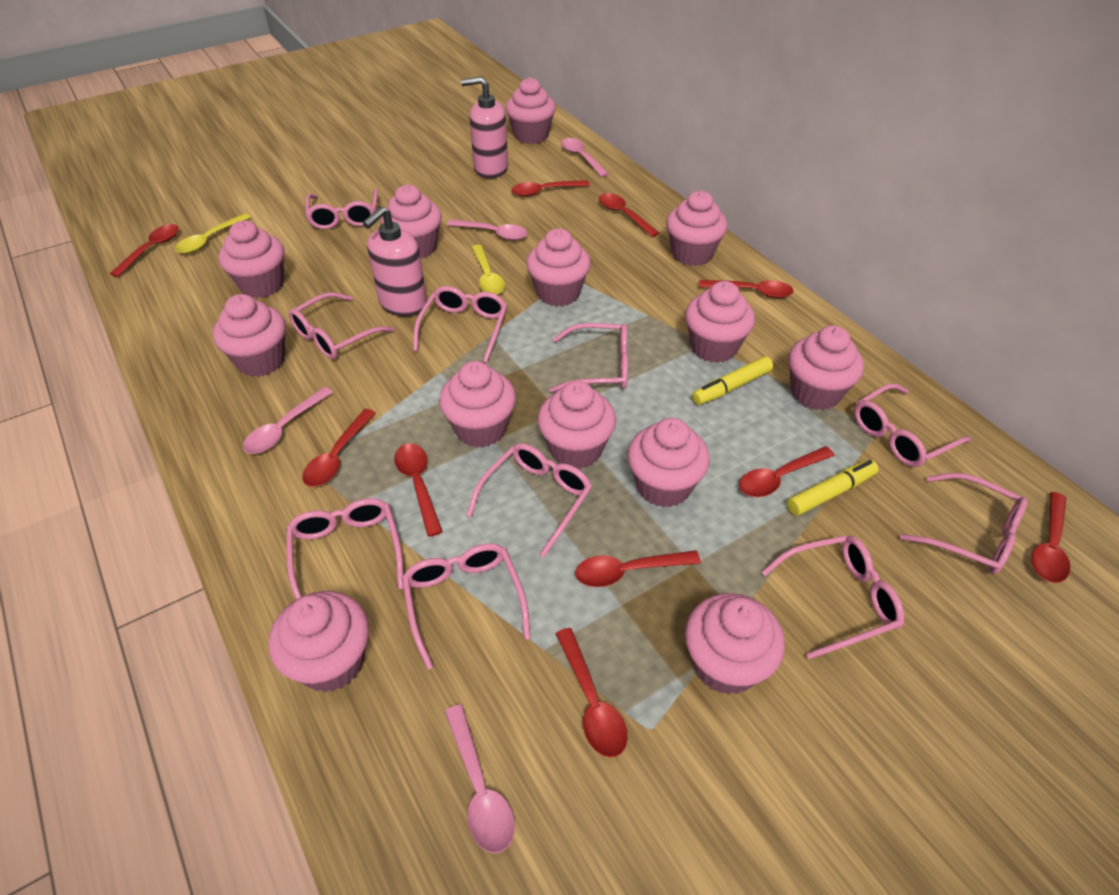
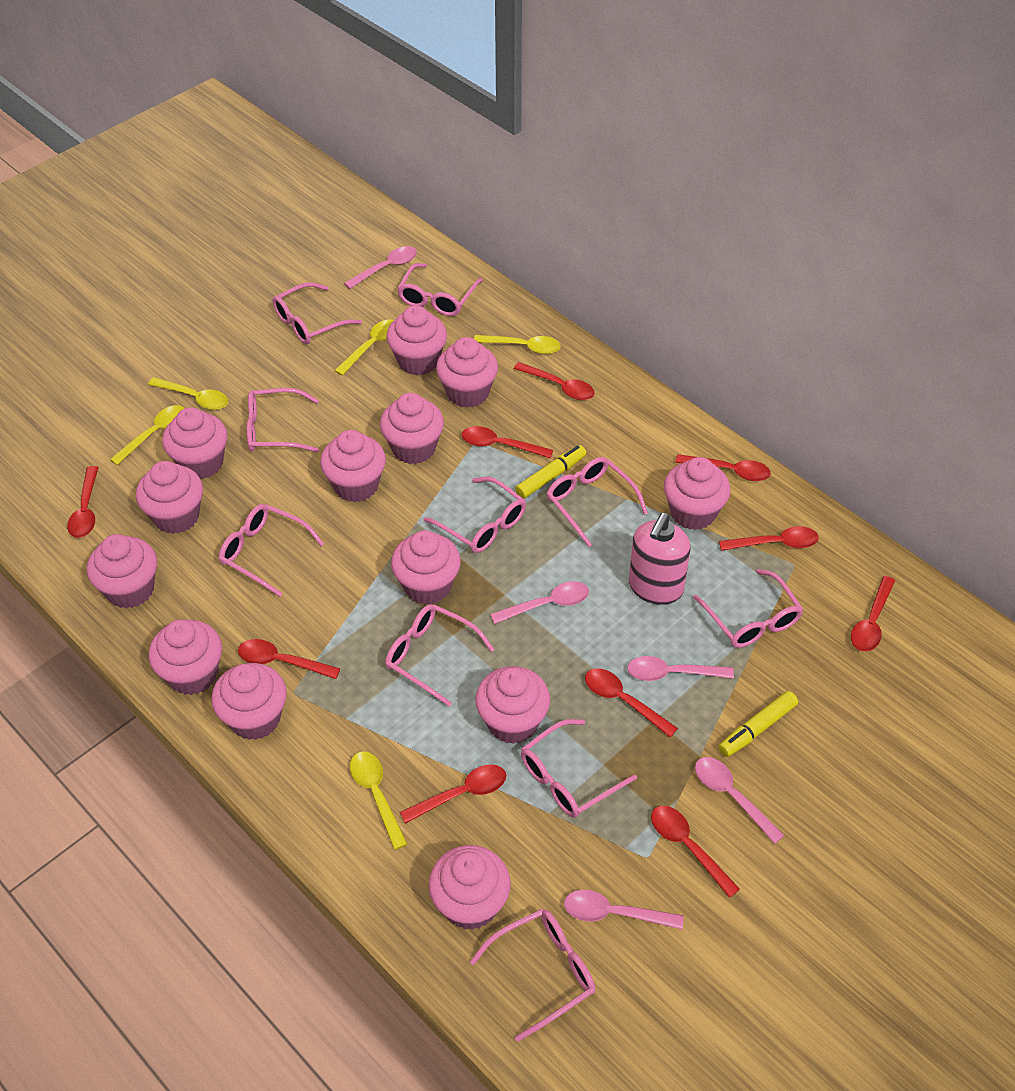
pink soap dispenser: 2 -> 1
pink spoon: 4 -> 5
yellow spoon: 2 -> 5

